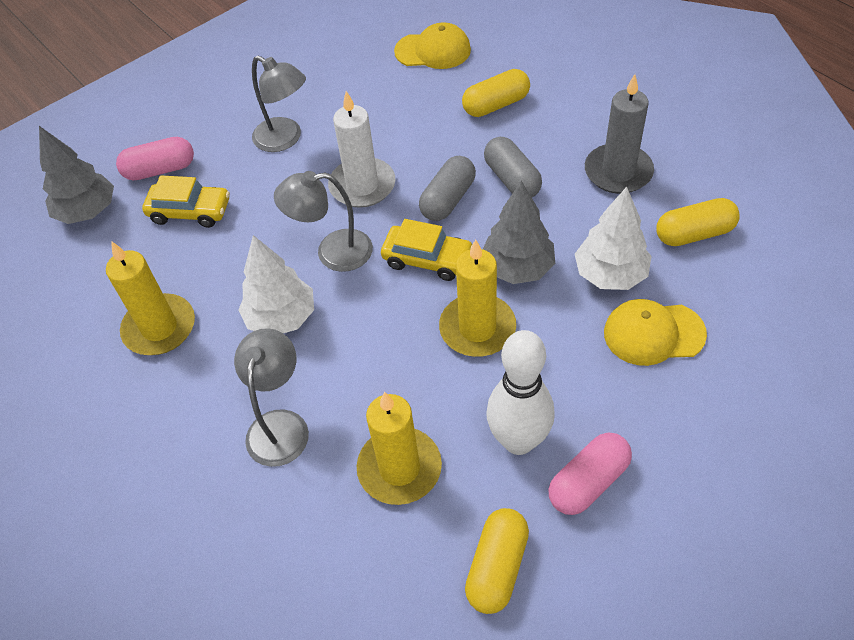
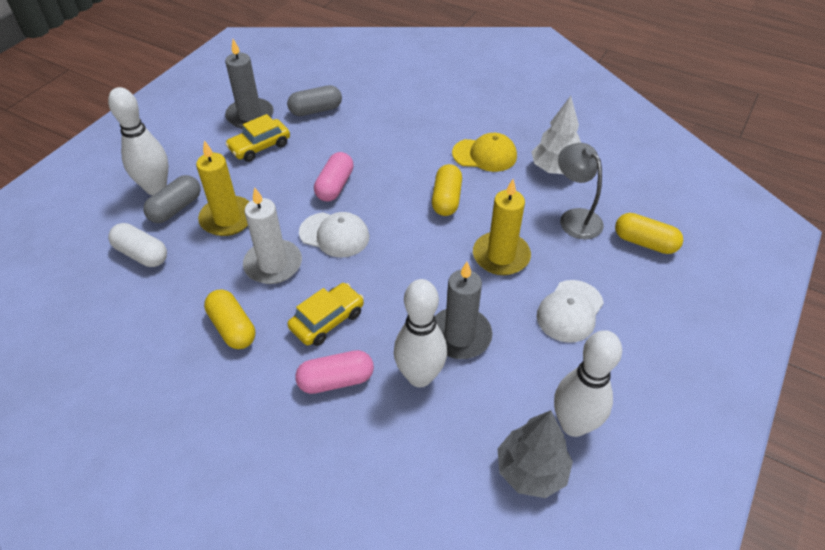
grey candle: 1 -> 2
grey lamp: 3 -> 1
grey tree: 2 -> 1
white bowling pin: 1 -> 3
white cap: 0 -> 2
white capsule: 0 -> 1
white tree: 2 -> 1
yellow candle: 3 -> 2
yellow cap: 2 -> 1

